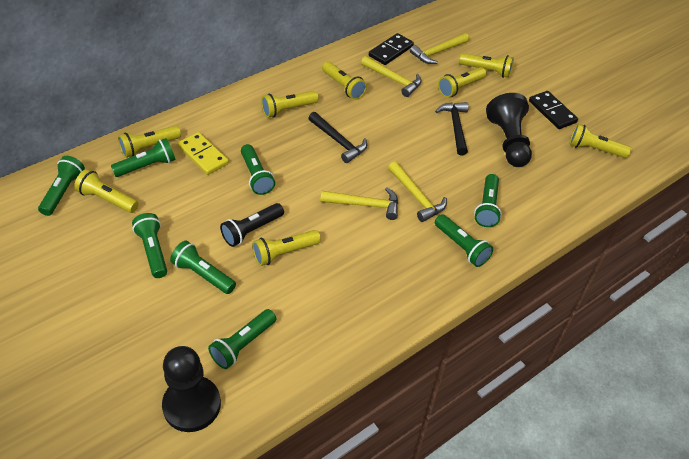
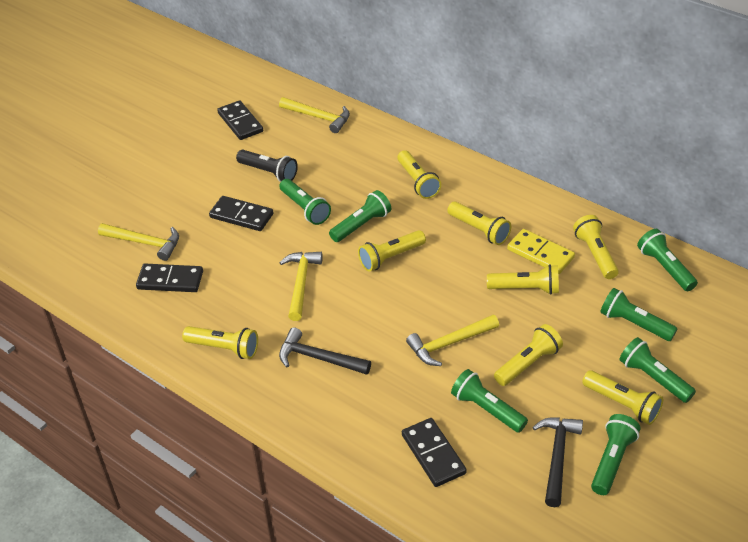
black domino: 2 -> 4
black pawn: 2 -> 0
green flashlight: 8 -> 7

